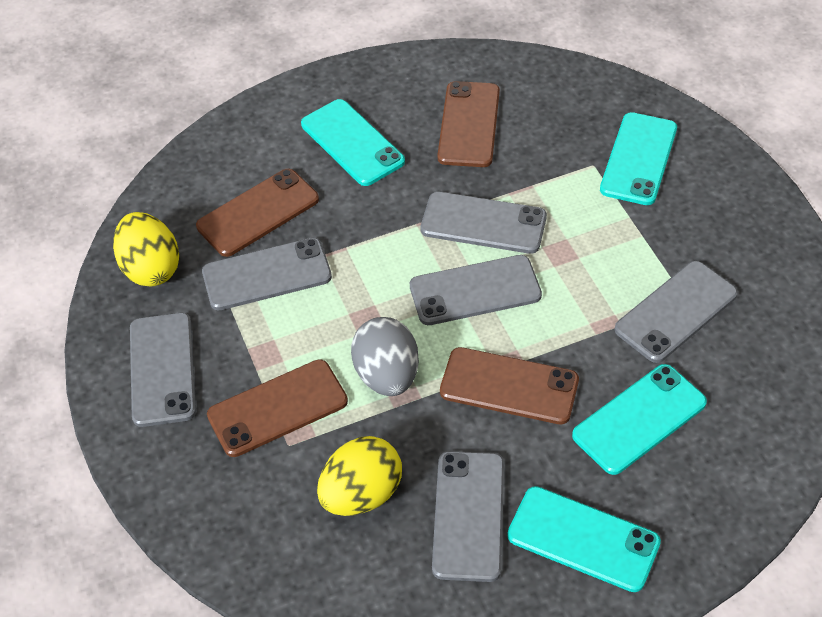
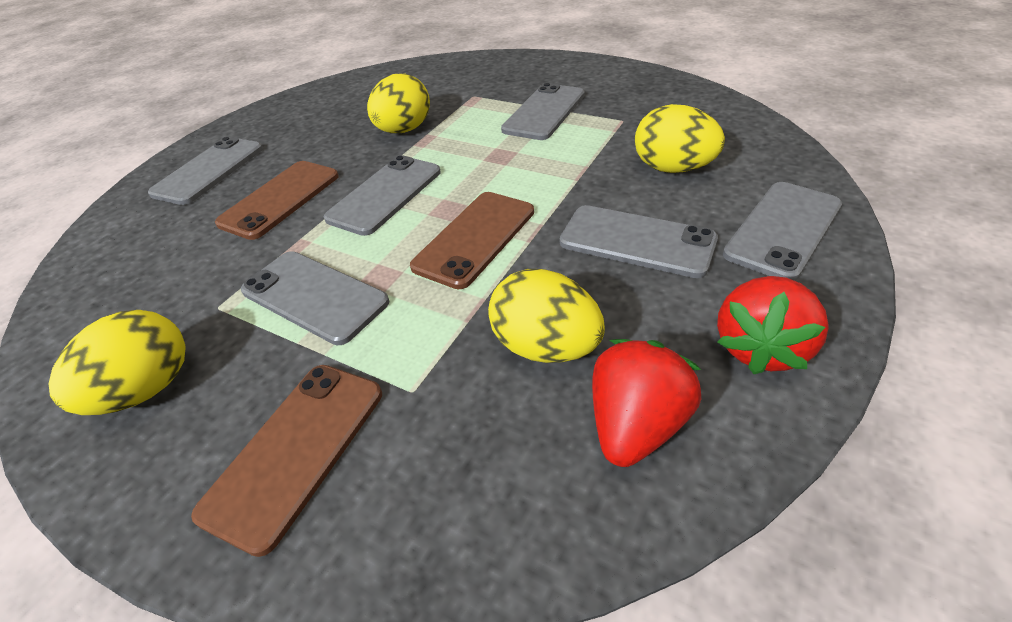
brown phone: 4 -> 3
grey egg: 1 -> 0
red strawberry: 0 -> 2
turquoise phone: 4 -> 0
yellow egg: 2 -> 4

